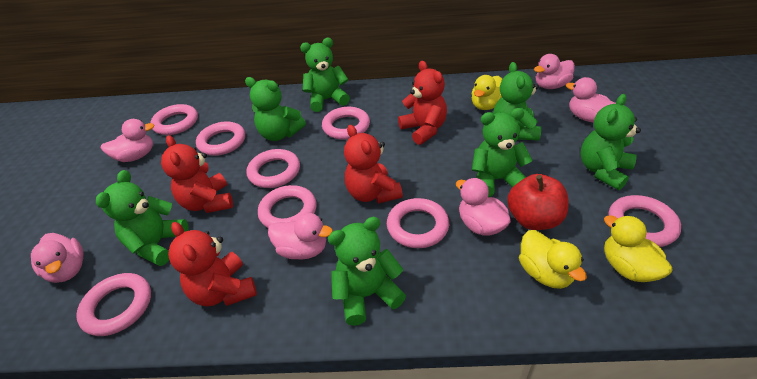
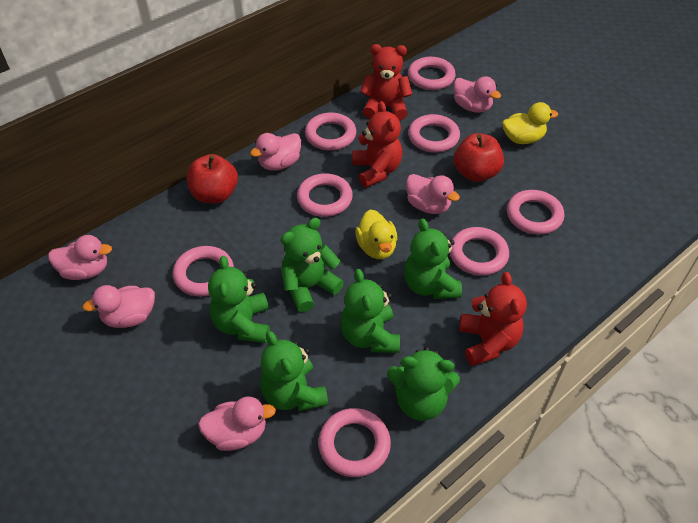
green teddy bear: 7 -> 6
red apple: 1 -> 2
red teddy bear: 4 -> 3
yellow duck: 3 -> 2

